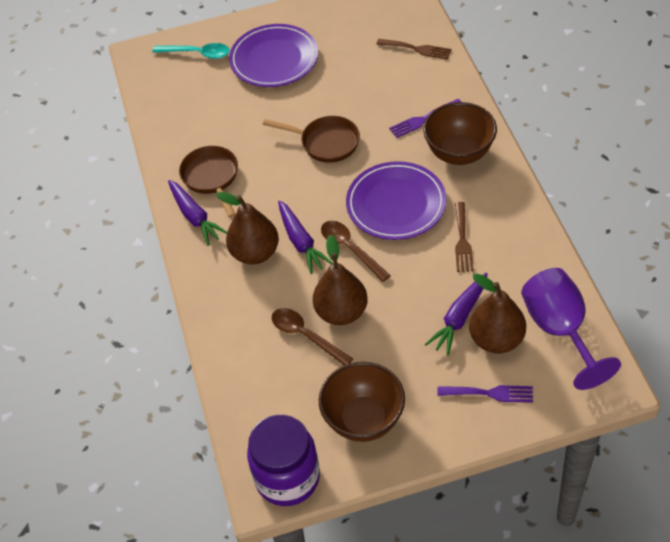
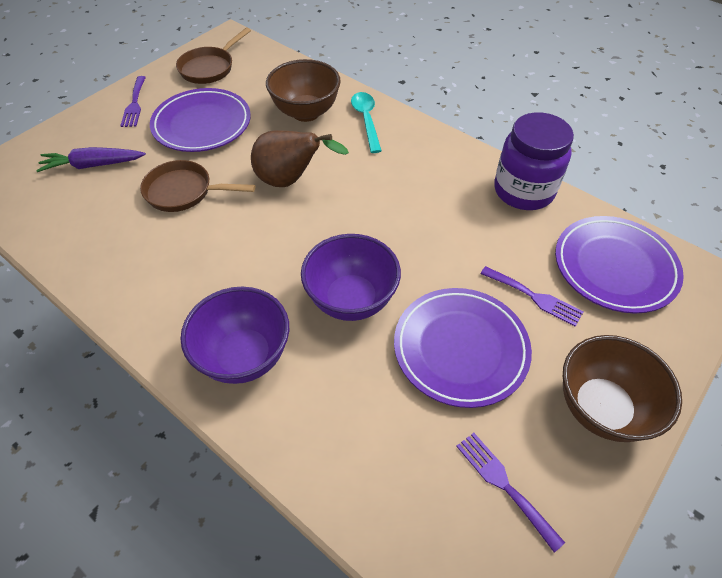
brown fork: 2 -> 0
brown pear: 3 -> 1
brown spoon: 2 -> 0
purple bowl: 0 -> 2
purple carrot: 3 -> 1
purple fork: 2 -> 3
purple goblet: 1 -> 0
purple plate: 2 -> 3

